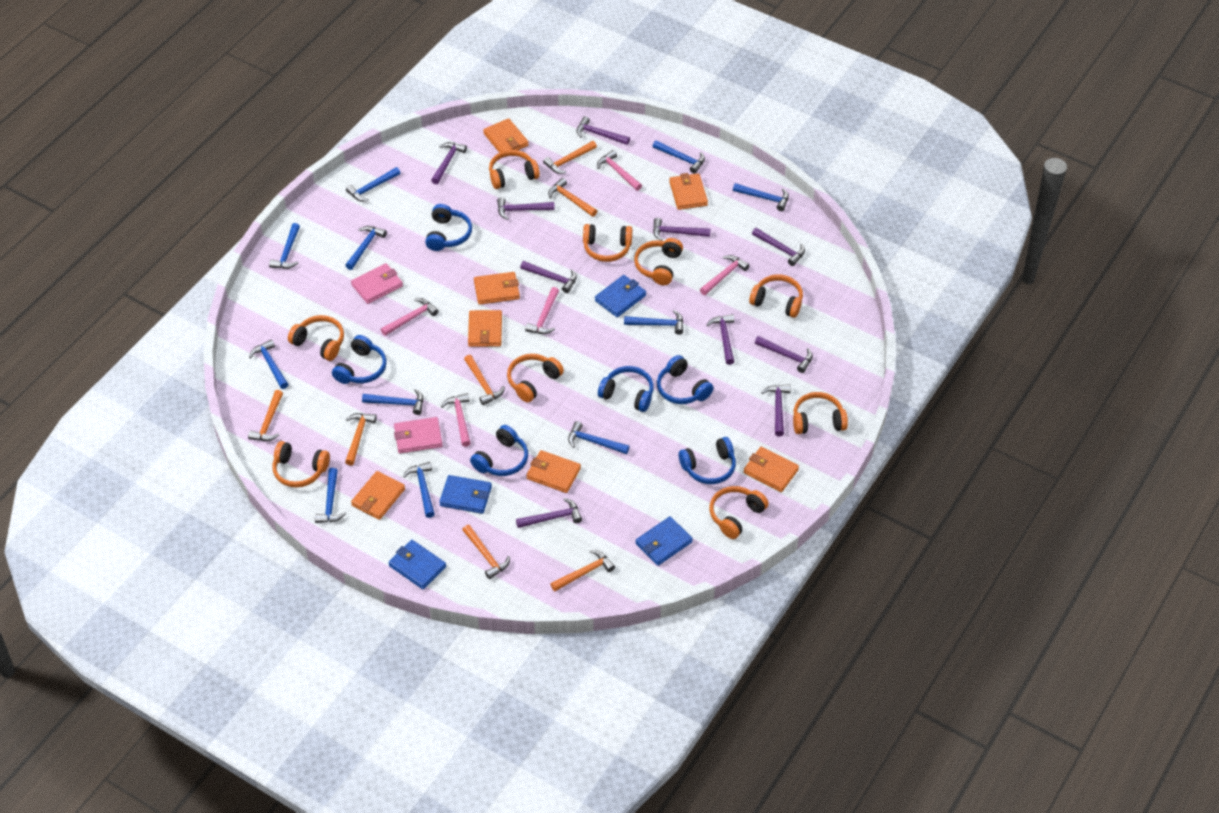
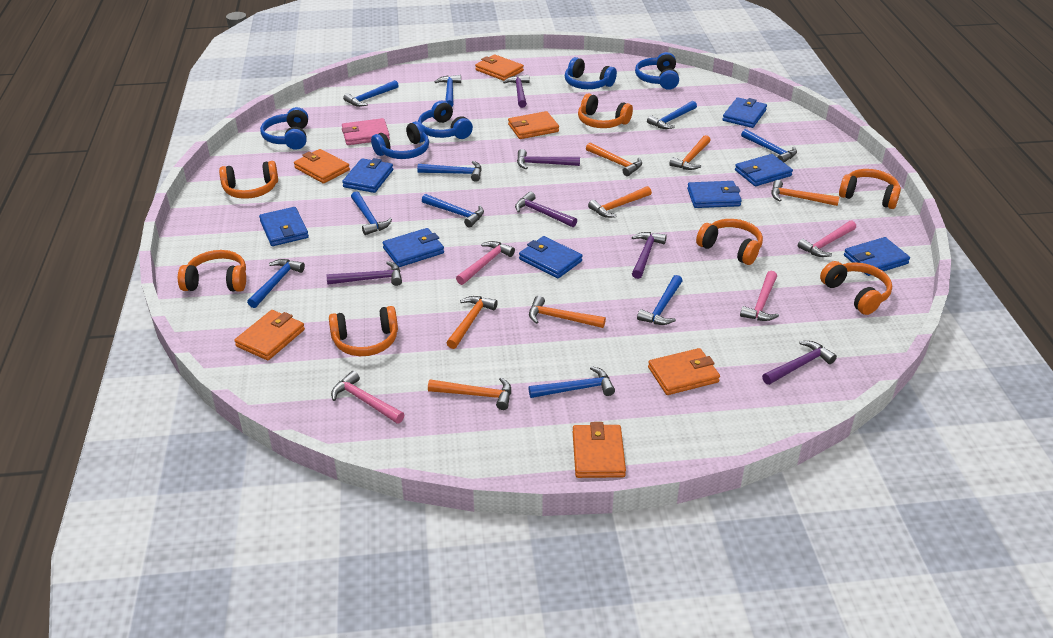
blue hammer: 11 -> 10
blue headphones: 6 -> 5
blue wallet: 4 -> 8
orange headphones: 9 -> 7
orange wallet: 7 -> 6
pink hammer: 5 -> 4
pink wallet: 2 -> 1
purple hammer: 10 -> 6

